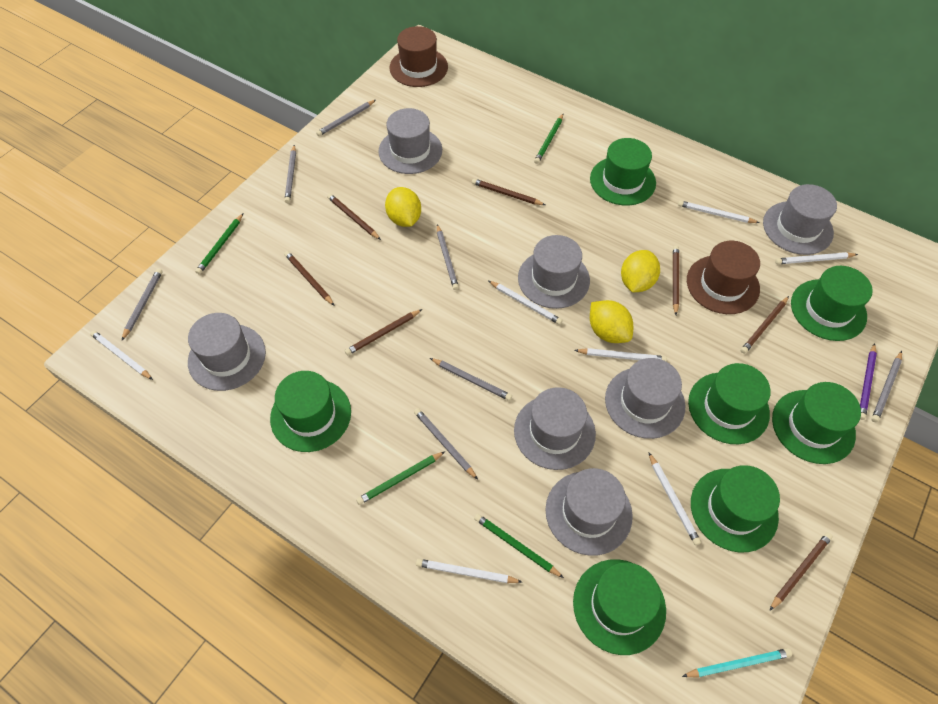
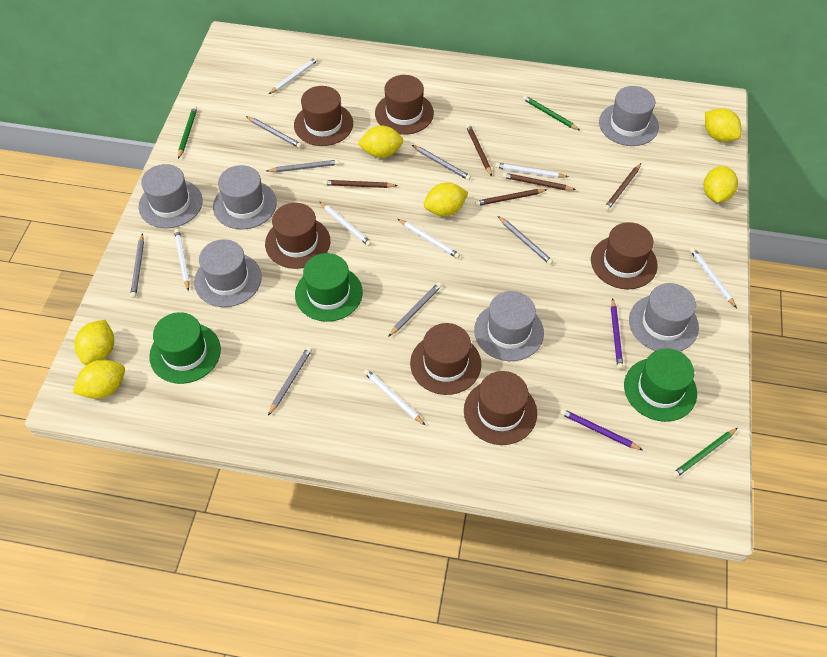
brown hat: 2 -> 6
brown pencil: 7 -> 5
green hat: 7 -> 3
green pencil: 4 -> 3
grey hat: 7 -> 6
purple pencil: 1 -> 2
turquoise pencil: 1 -> 0
yellow lemon: 3 -> 6

